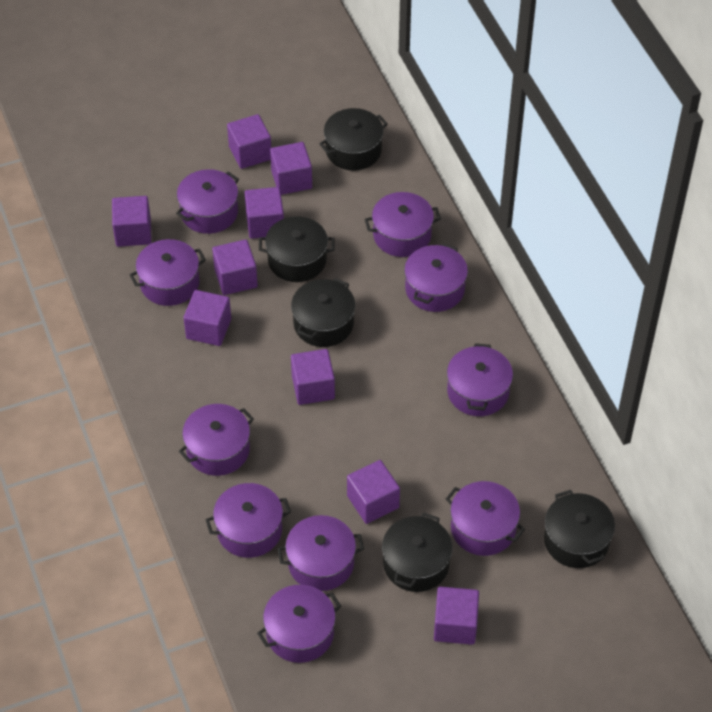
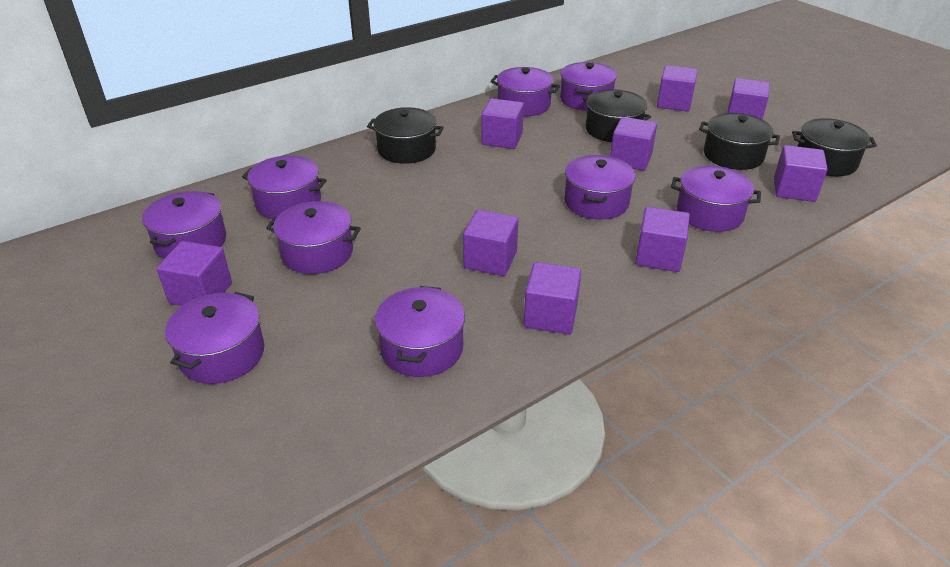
black pot: 5 -> 4
purple pot: 10 -> 9

